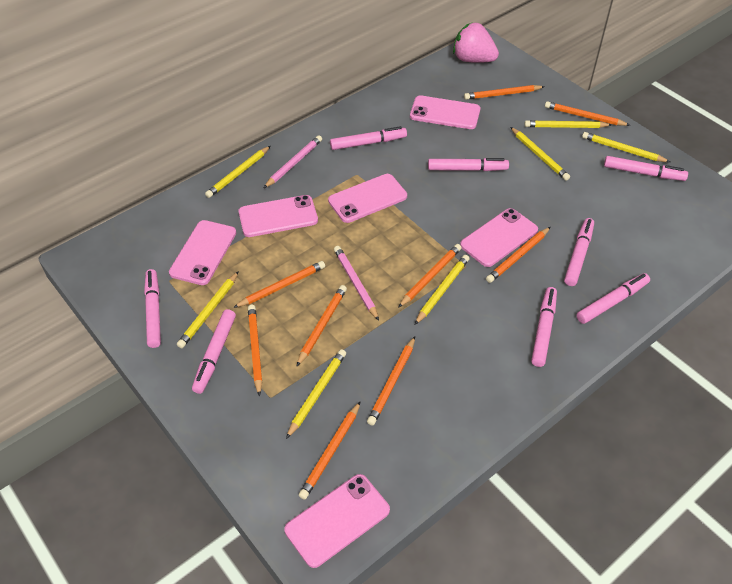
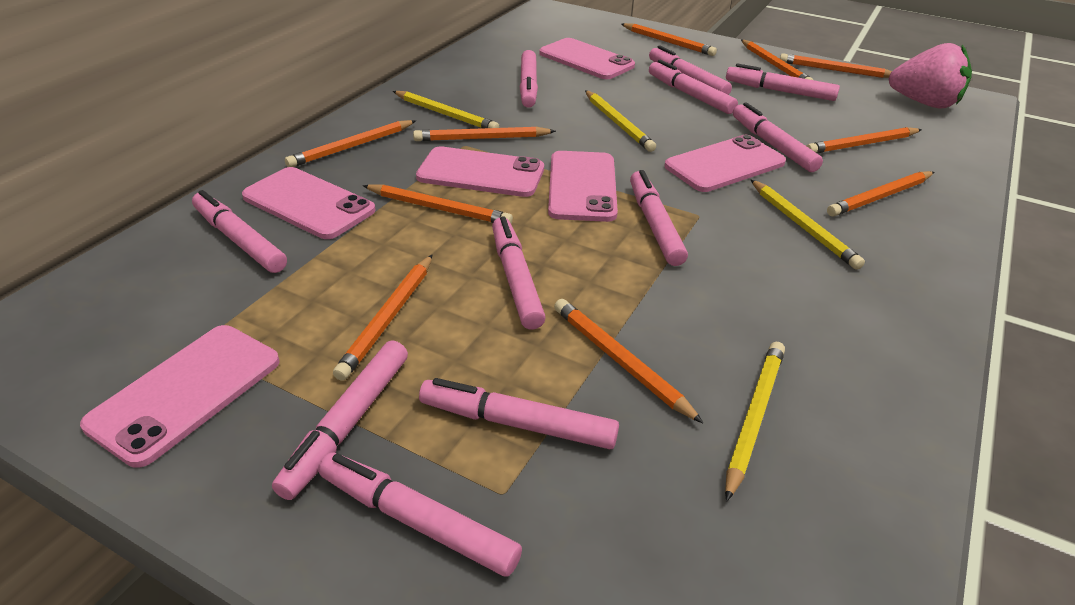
orange pencil: 9 -> 10
pink marker: 8 -> 11
pink pencil: 2 -> 0
yellow pencil: 7 -> 4

